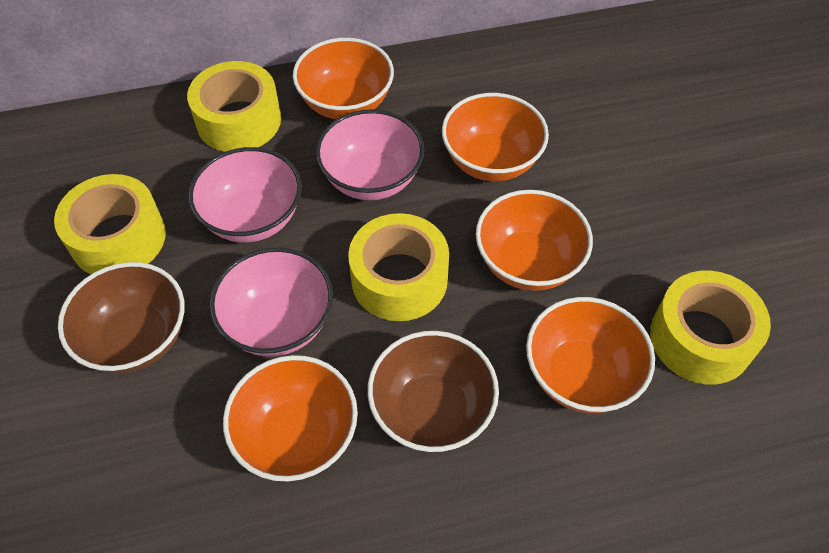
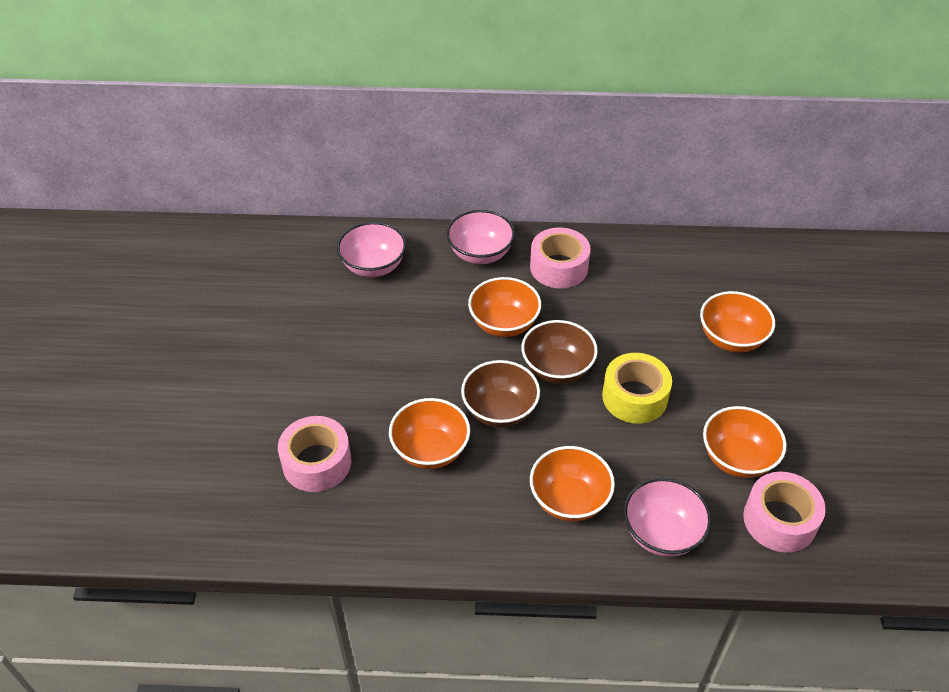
pink tape: 0 -> 3
yellow tape: 4 -> 1

